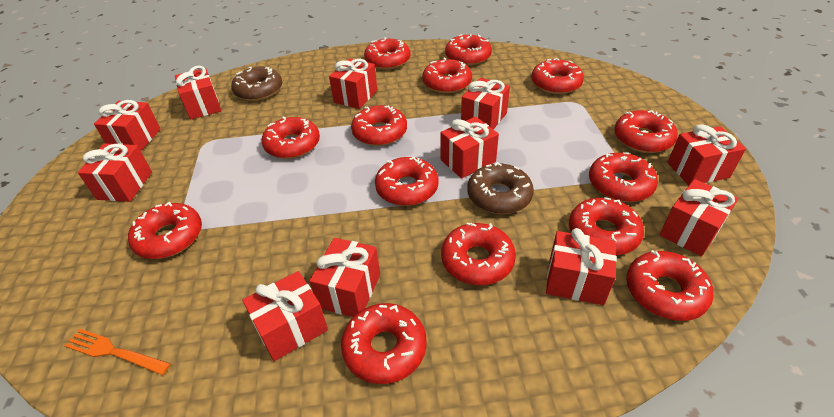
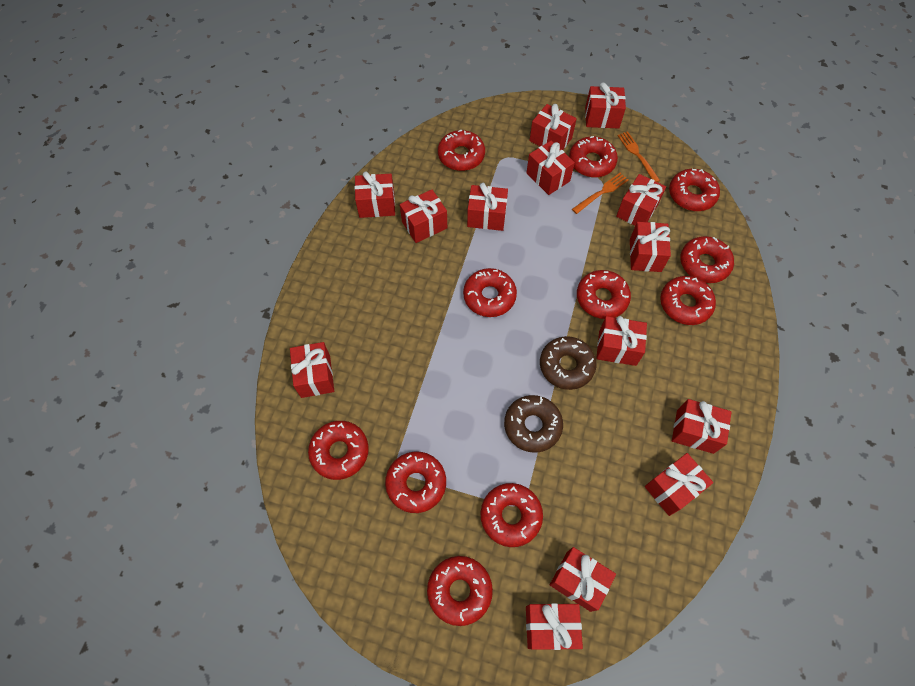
orange fork: 1 -> 2
red donut: 14 -> 11
red gift: 11 -> 14

